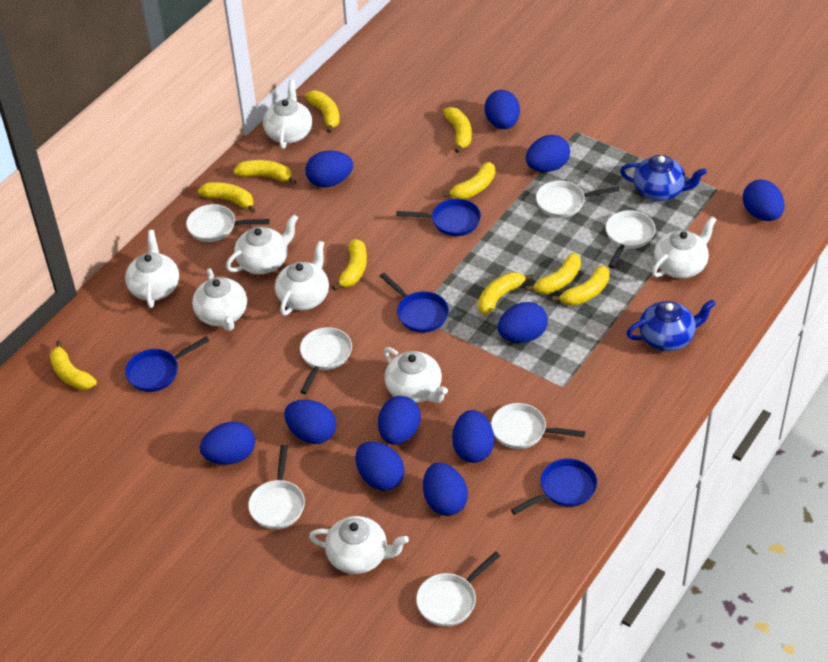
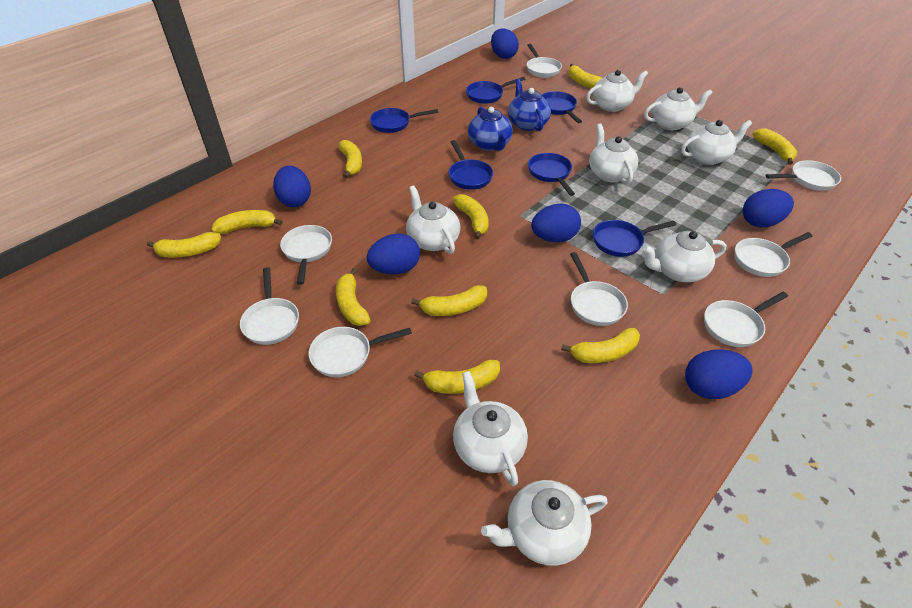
blue egg: 11 -> 6
blue pan: 4 -> 6
white pan: 7 -> 8

